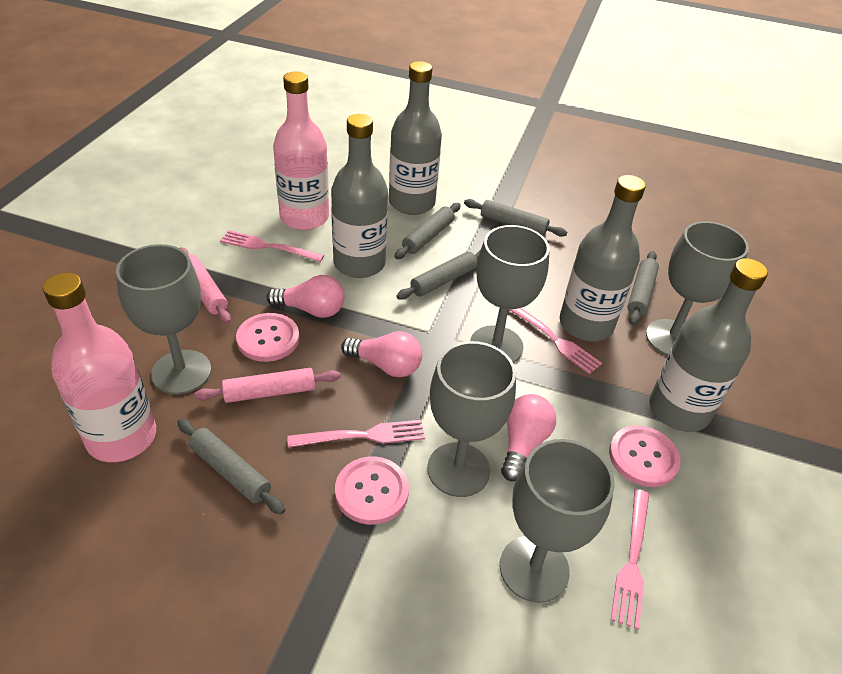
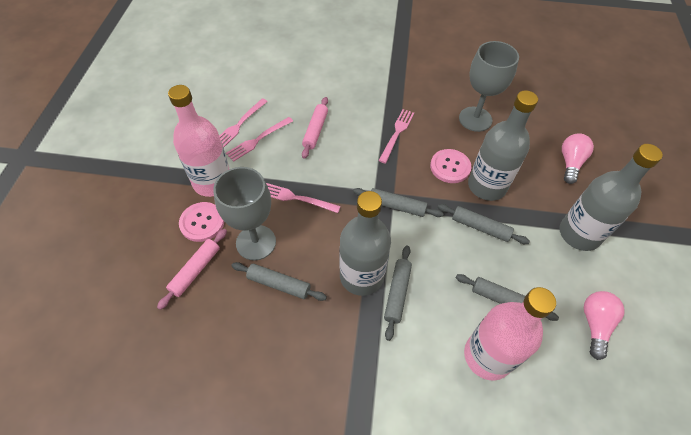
grey bottle: 4 -> 3
grey goblet: 5 -> 2
pink button: 3 -> 2
pink light bulb: 3 -> 2

